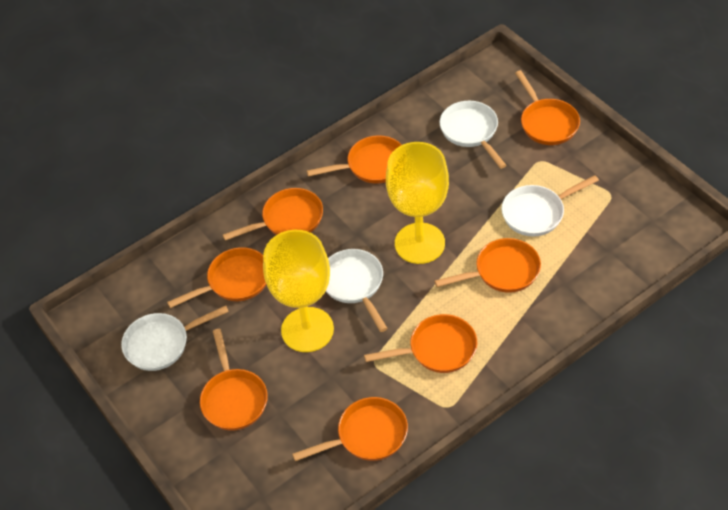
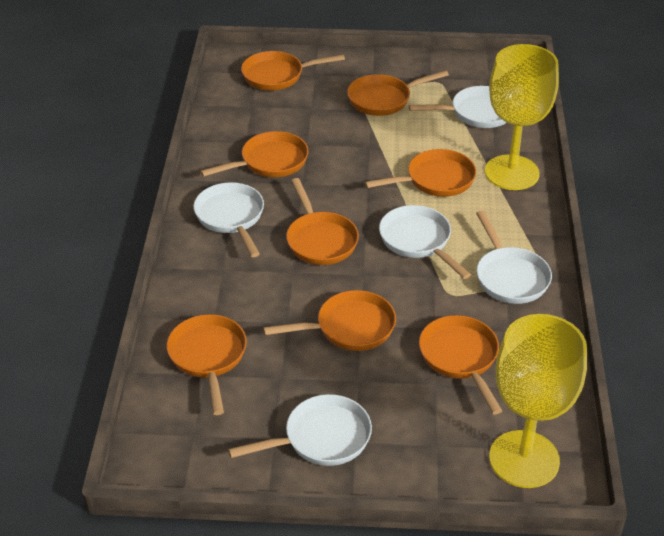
white pan: 4 -> 5

